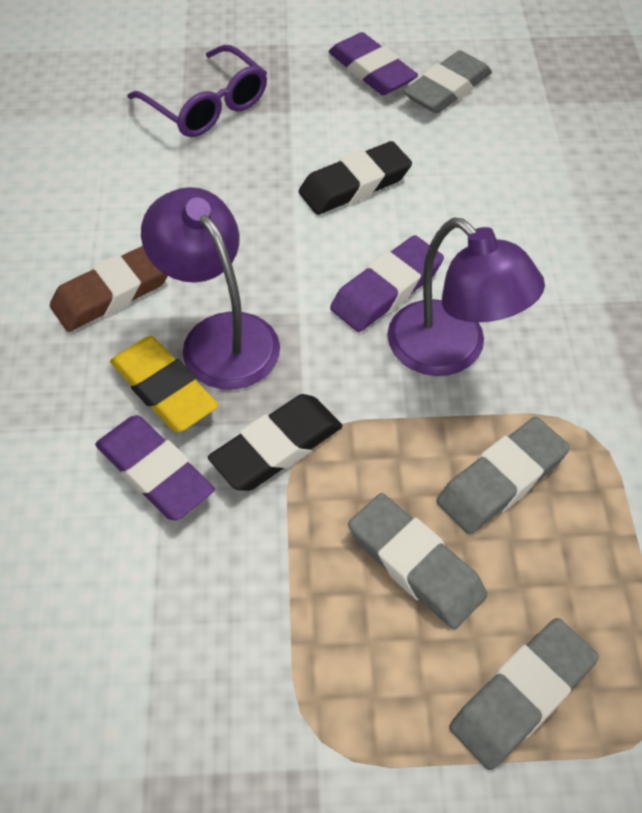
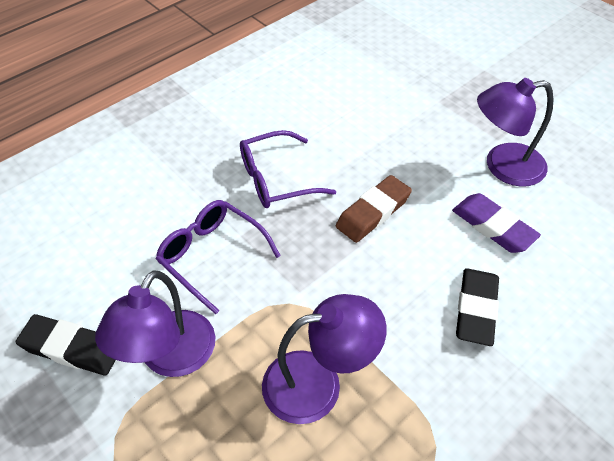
grey eraser: 4 -> 0
purple eraser: 3 -> 1
purple glasses: 1 -> 2
purple lamp: 2 -> 3
yellow eraser: 1 -> 0

